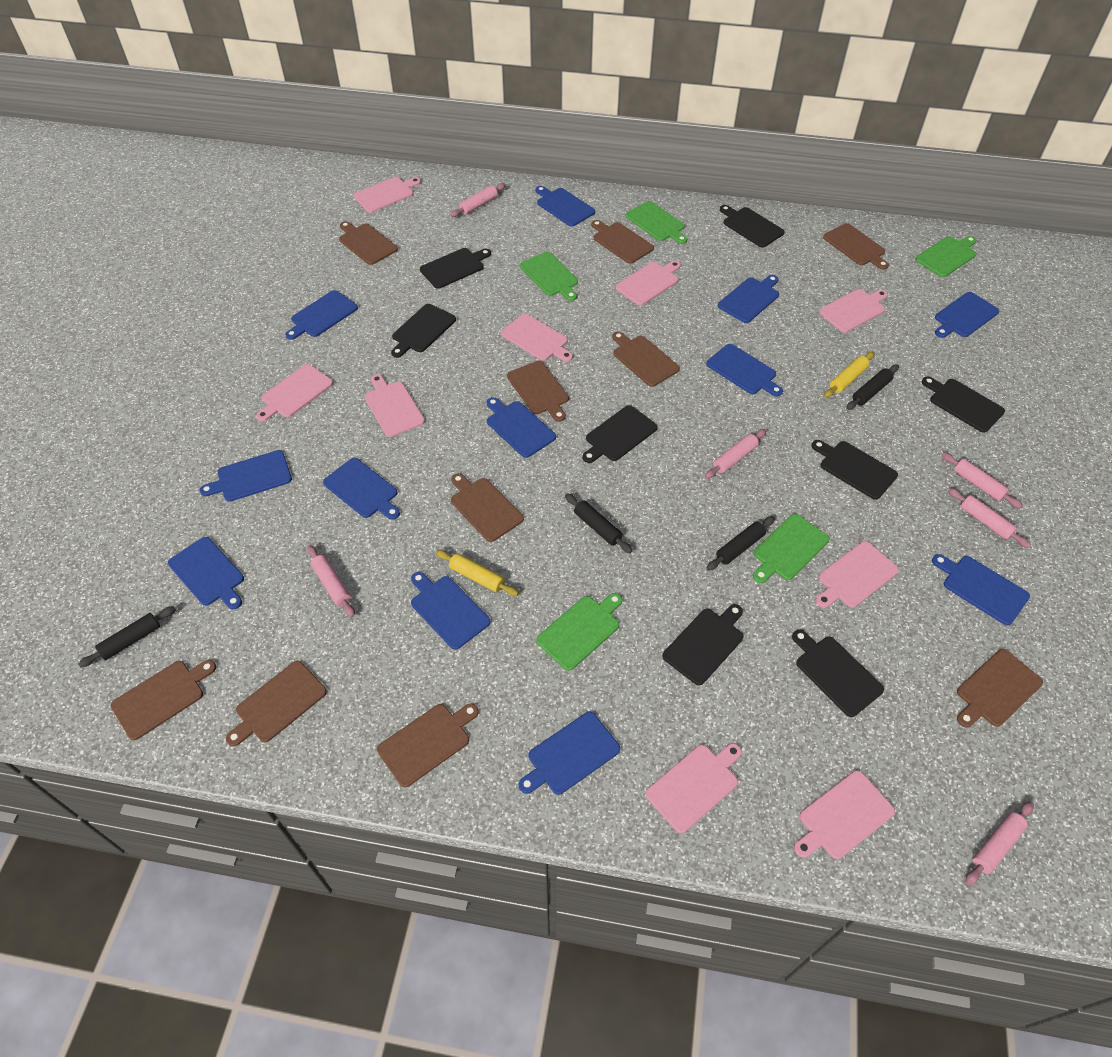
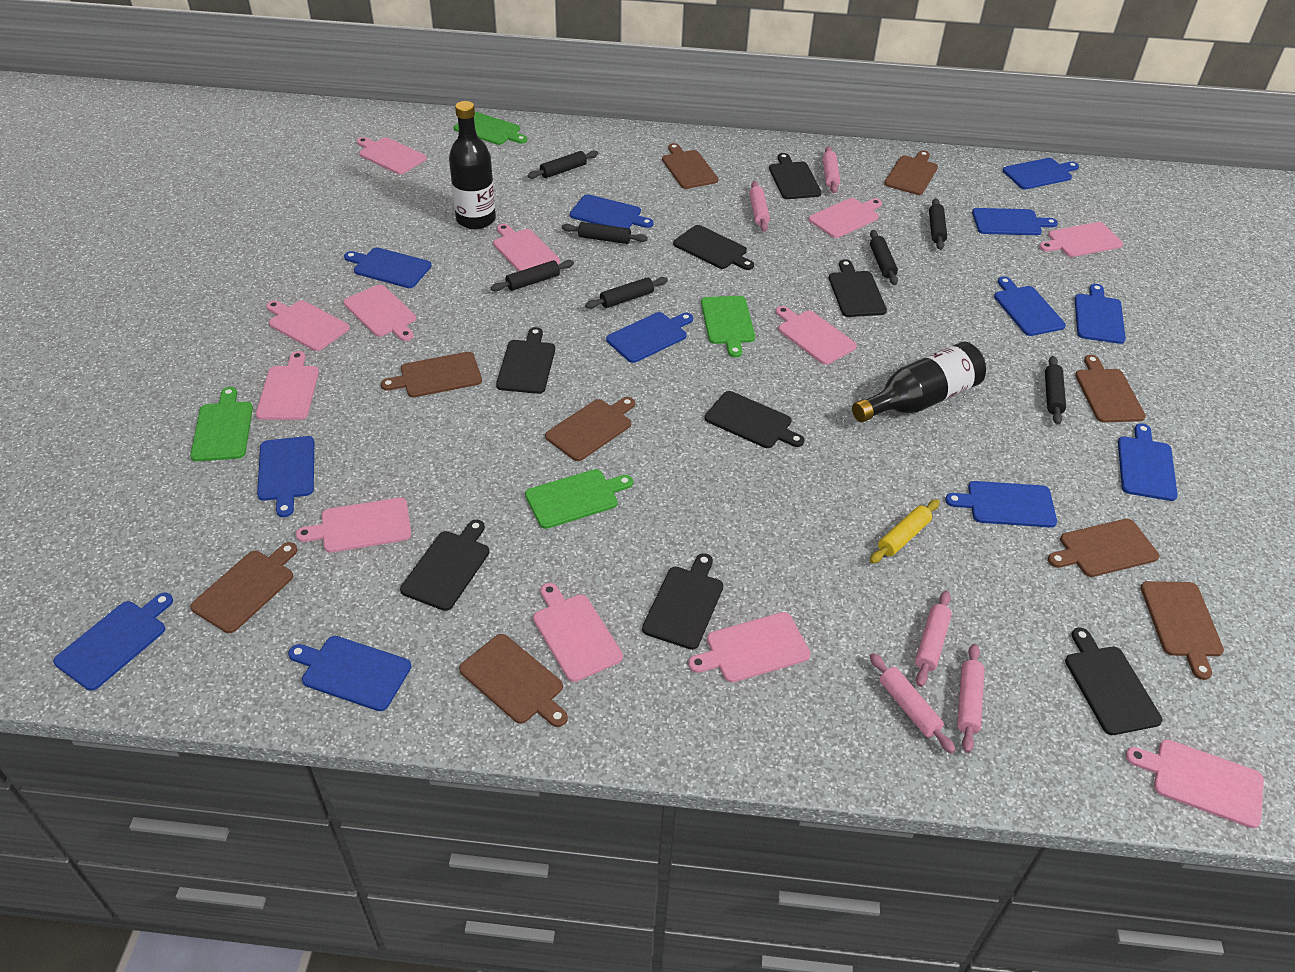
black bottle: 0 -> 2
black rolling pin: 4 -> 7
brown cutting board: 10 -> 9
green cutting board: 5 -> 4
pink cutting board: 9 -> 12
pink rolling pin: 6 -> 5
yellow rolling pin: 2 -> 1

